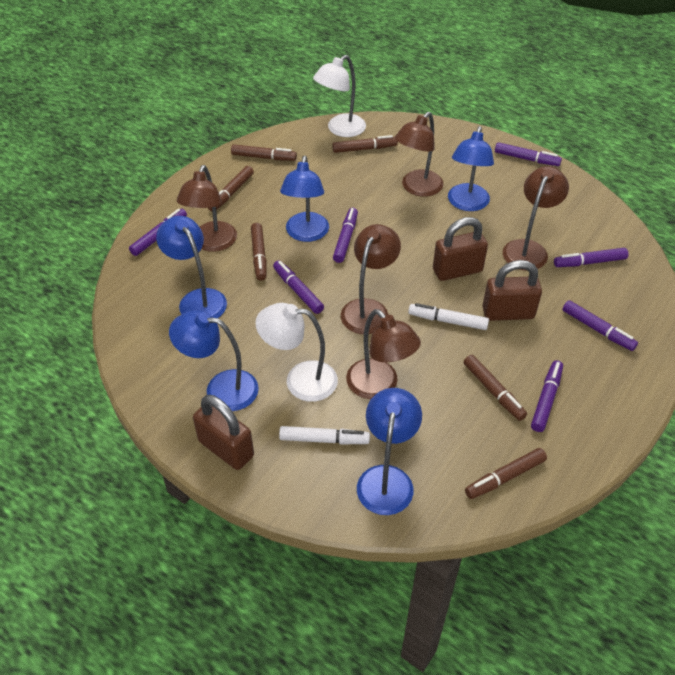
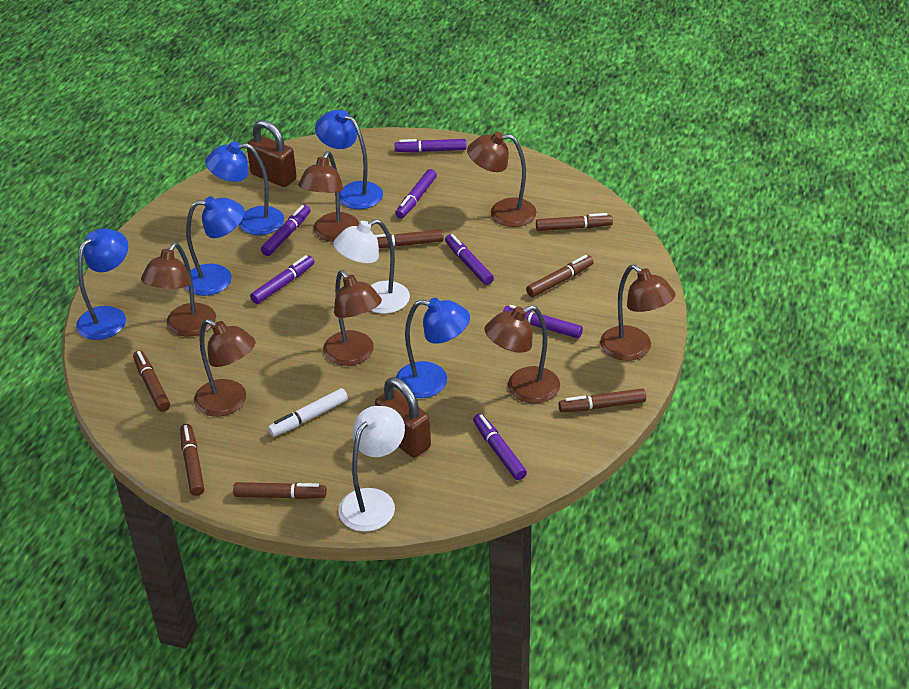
brown lamp: 5 -> 7
brown marker: 6 -> 7
brown padlock: 3 -> 2
white marker: 2 -> 1

